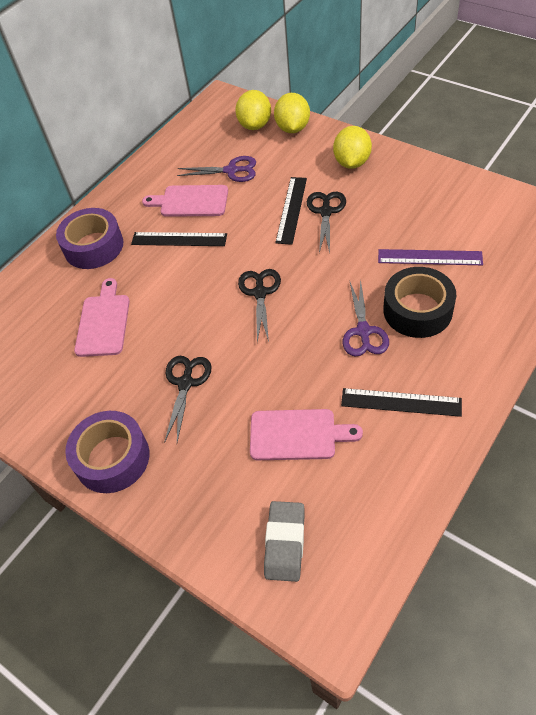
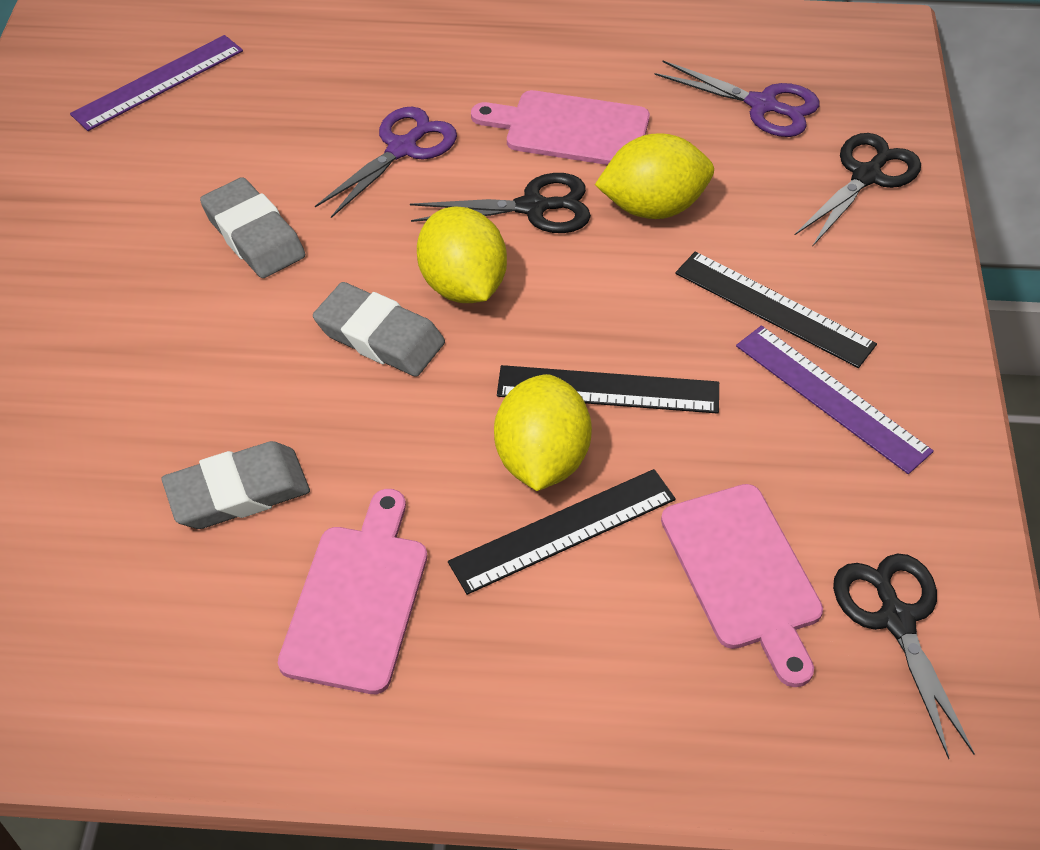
black tape: 1 -> 0
grey eraser: 1 -> 3
purple ruler: 1 -> 2
purple tape: 2 -> 0

